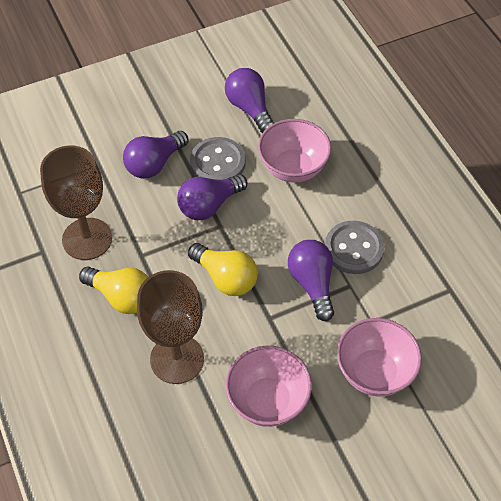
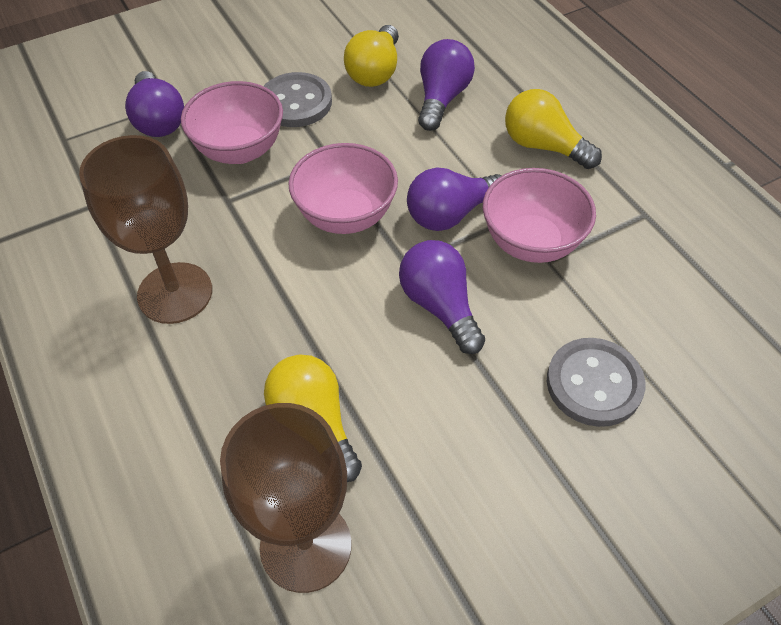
yellow light bulb: 2 -> 3

